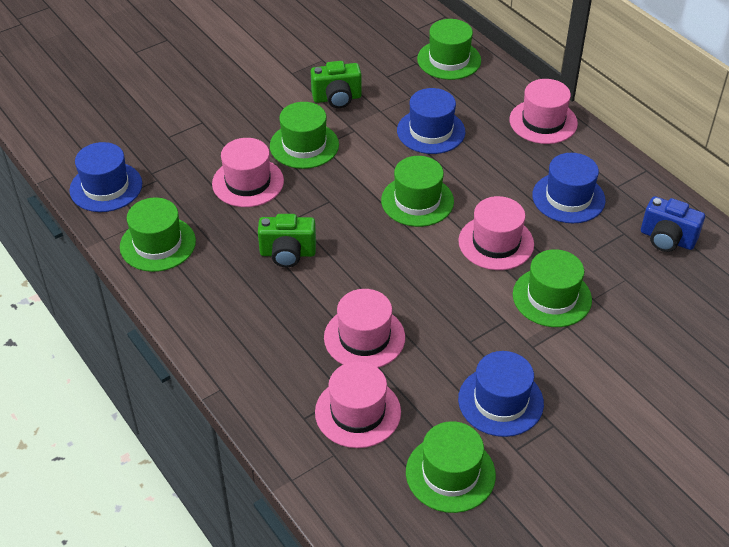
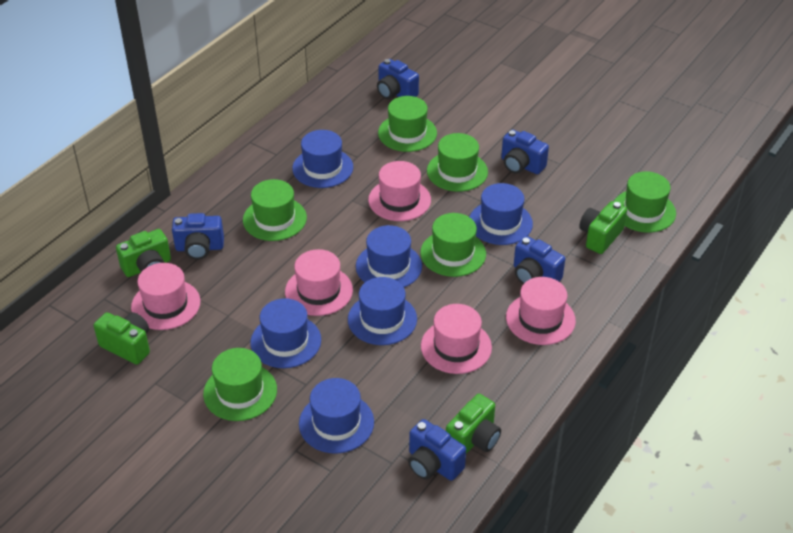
blue camera: 1 -> 5
blue hat: 4 -> 6
green camera: 2 -> 4

